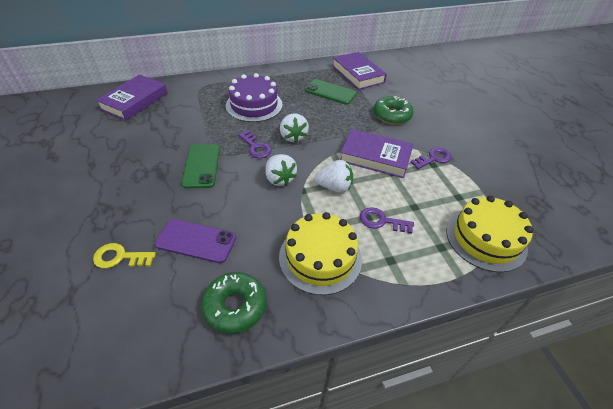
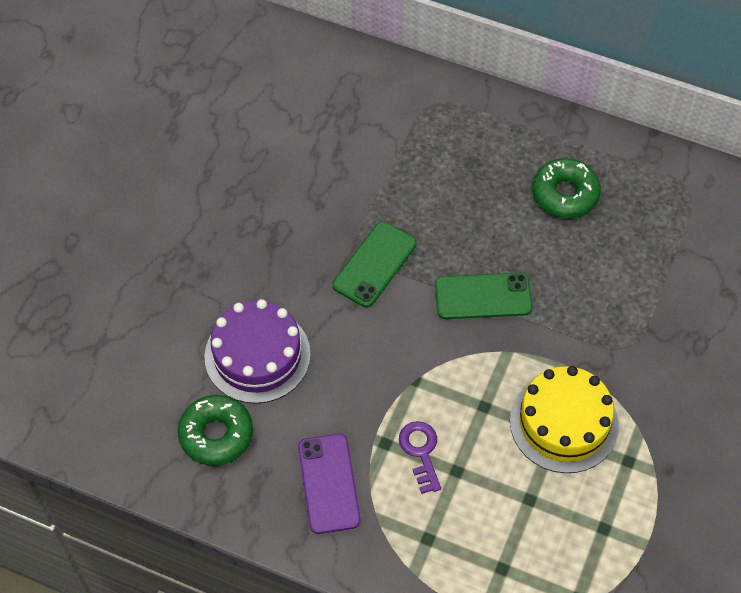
purple book: 3 -> 0
purple key: 3 -> 1
white strawberry: 3 -> 0
yellow cake: 2 -> 1
yellow key: 1 -> 0

